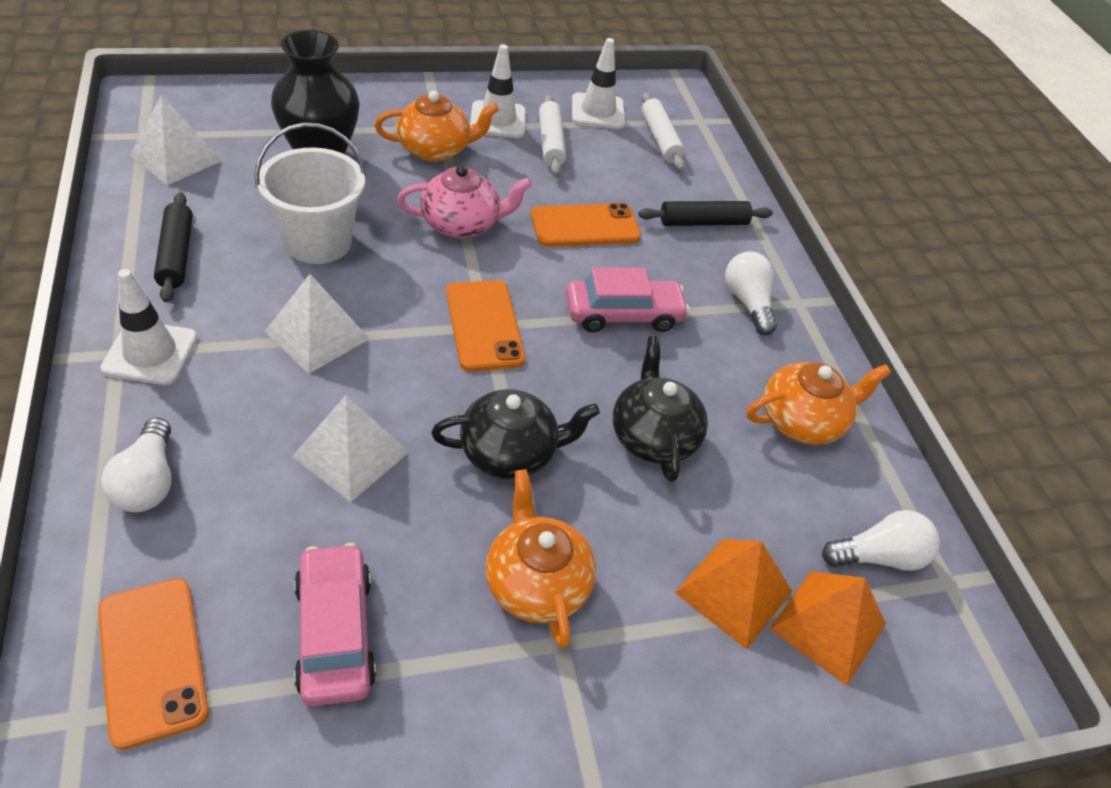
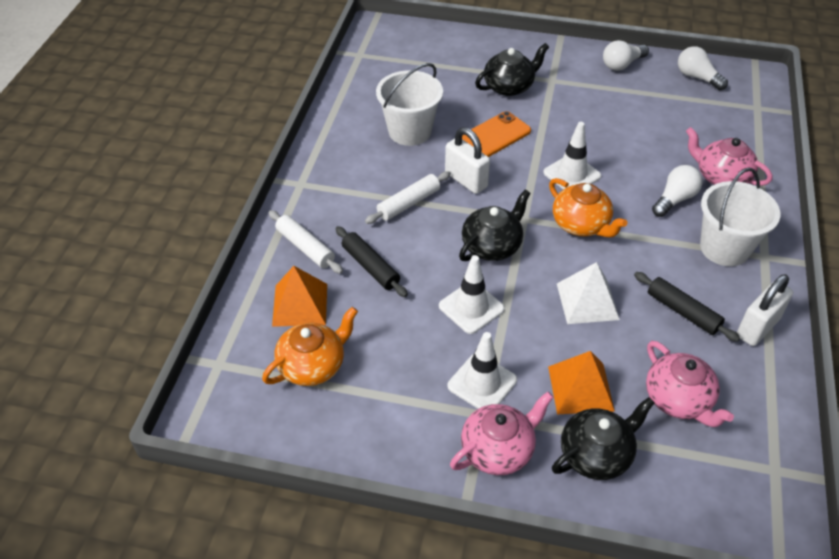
black teapot: 2 -> 3
black vase: 1 -> 0
orange phone: 3 -> 1
orange teapot: 3 -> 2
pink car: 2 -> 0
pink teapot: 1 -> 3
white bucket: 1 -> 2
white padlock: 0 -> 2
white pyramid: 3 -> 1

